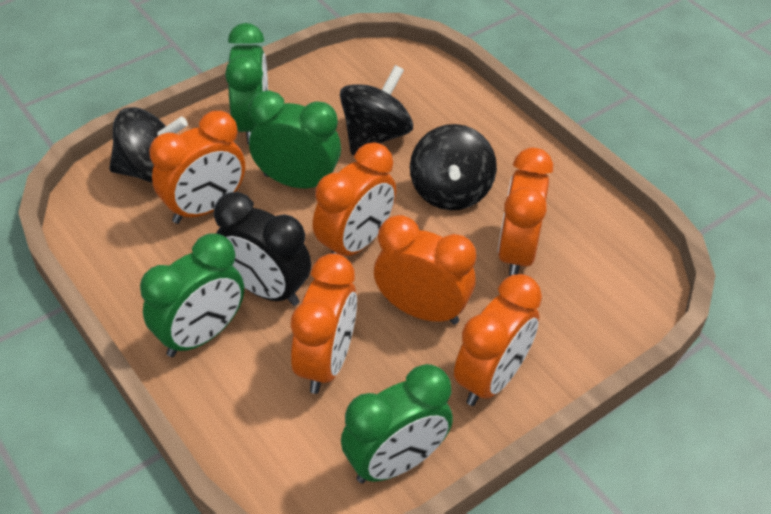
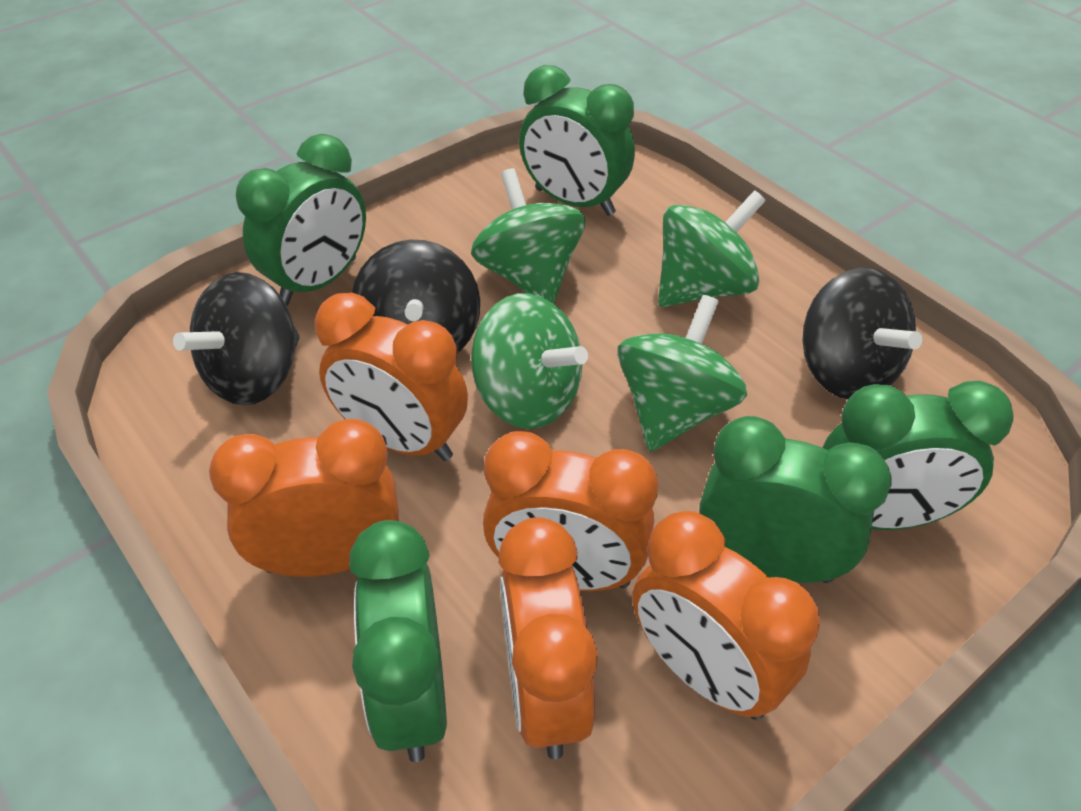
black clock: 1 -> 0
green clock: 4 -> 5
green spinning top: 0 -> 4
orange clock: 6 -> 5

